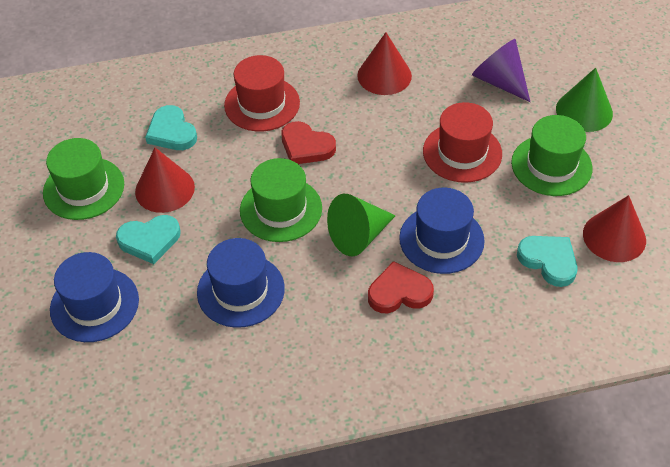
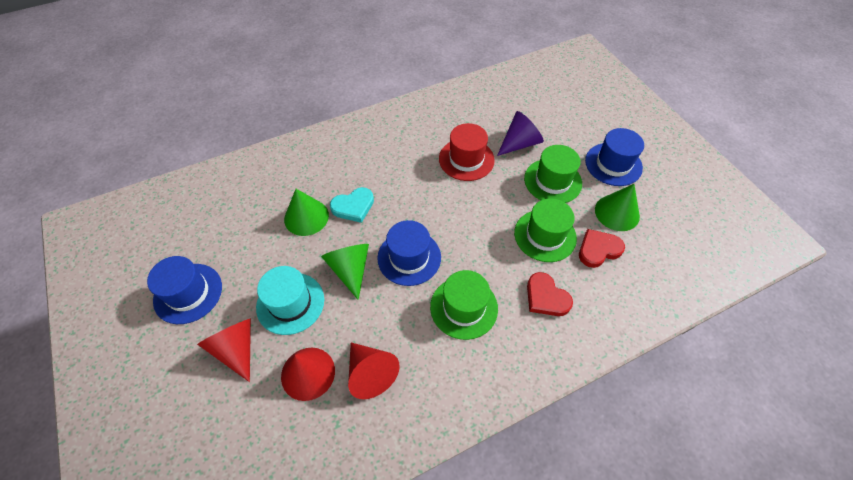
green cone: 2 -> 3
red hat: 2 -> 1
turquoise hat: 0 -> 1
turquoise heart: 3 -> 1

